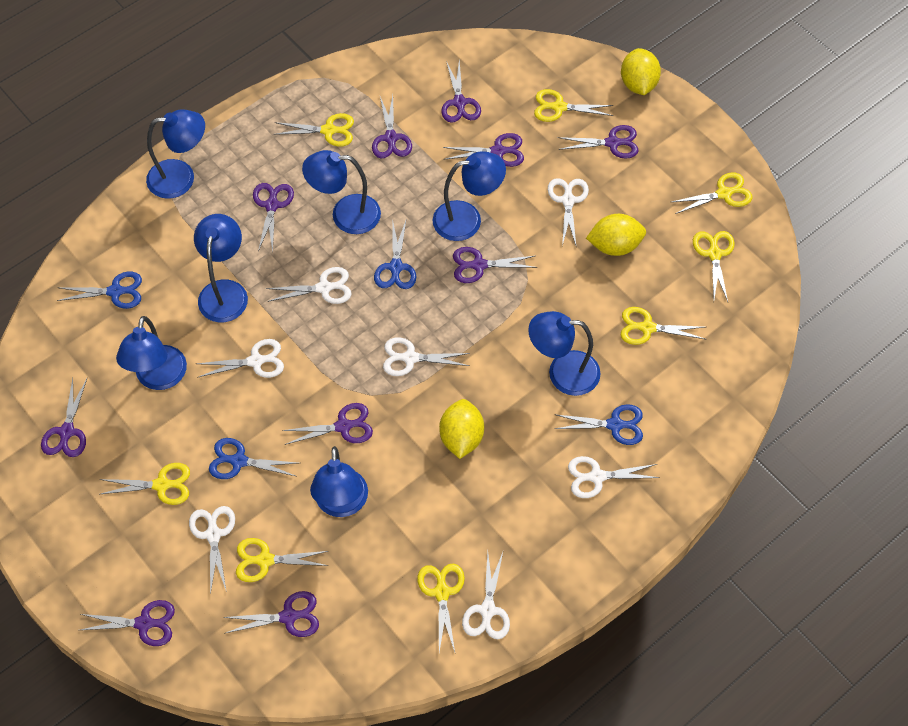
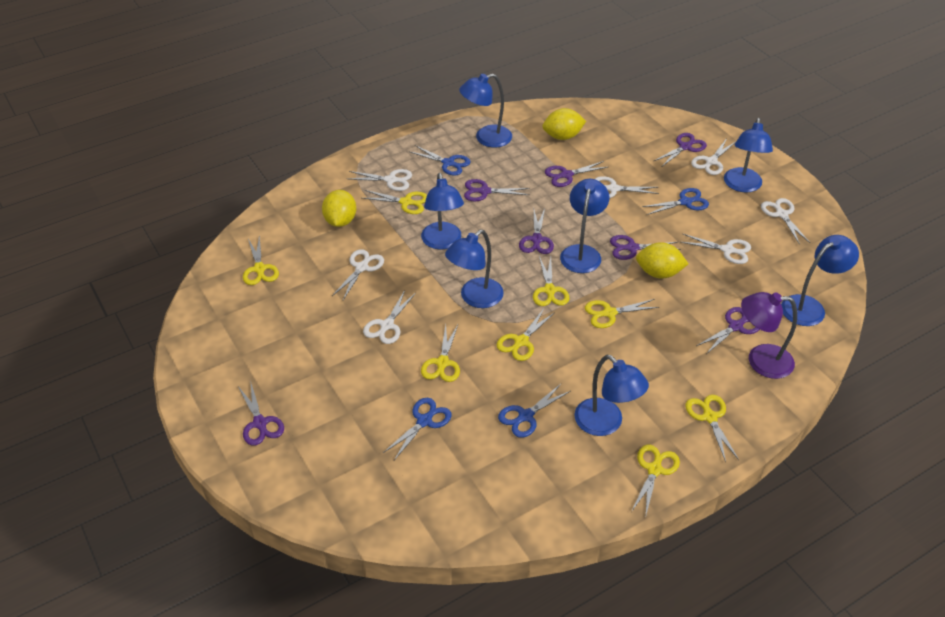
purple lamp: 0 -> 1
purple scissors: 10 -> 7

